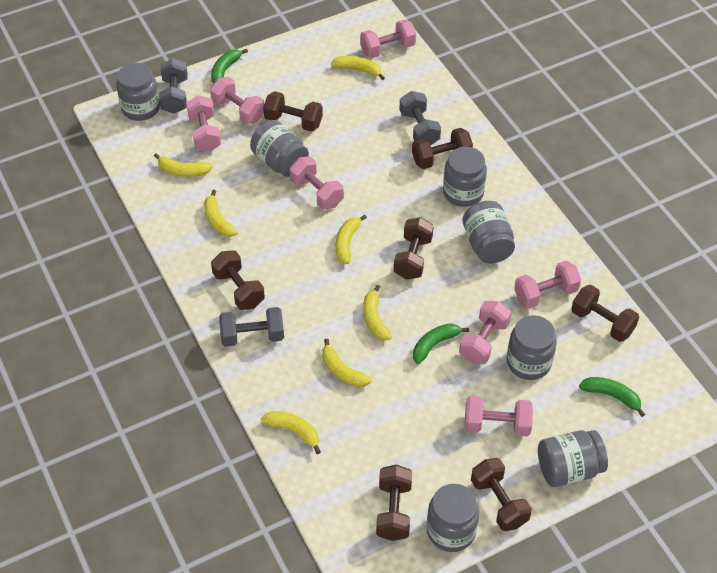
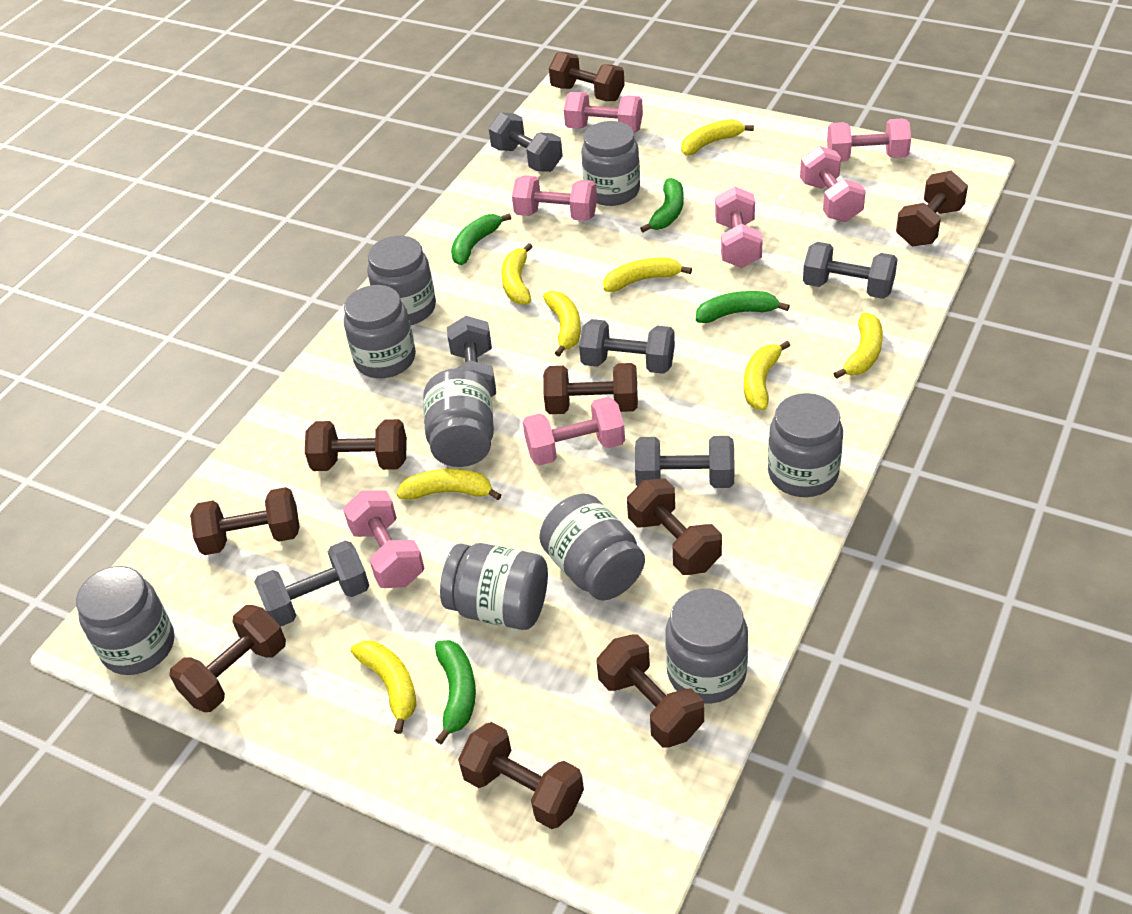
brown dumbbell: 7 -> 9
green banana: 3 -> 4
grey dumbbell: 3 -> 6
grey jar: 7 -> 9
yellow banana: 7 -> 8

